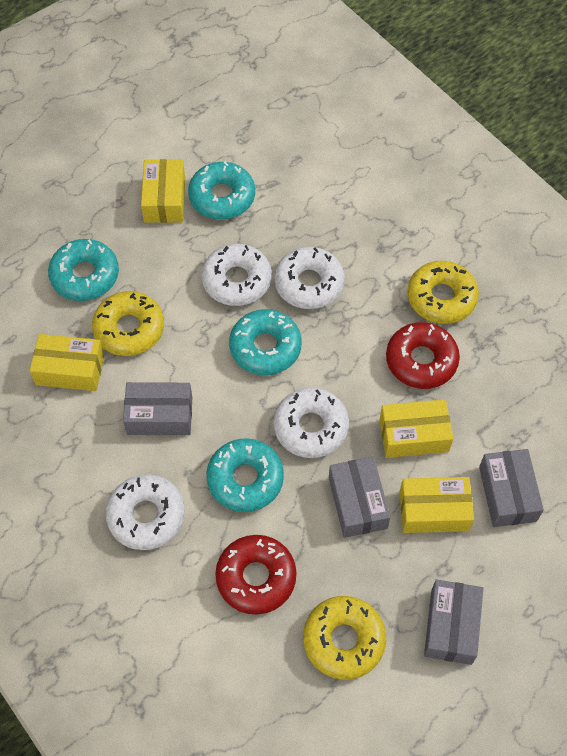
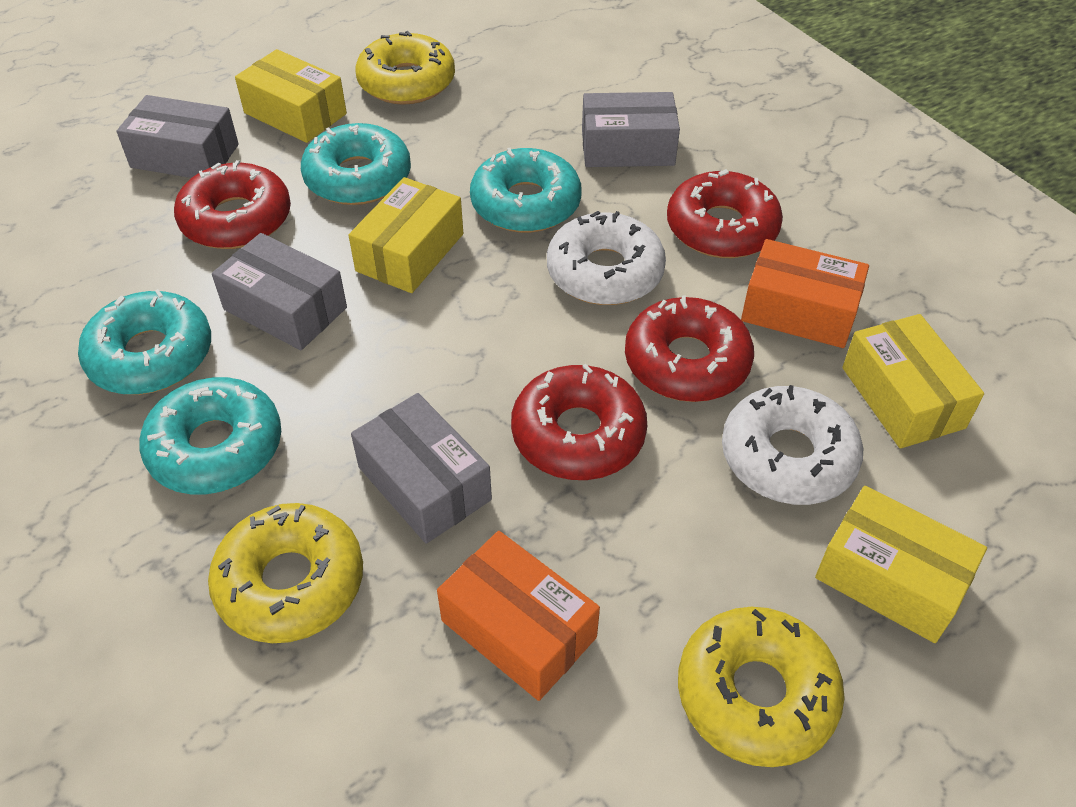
orange box: 0 -> 2
red donut: 2 -> 4
white donut: 4 -> 2

